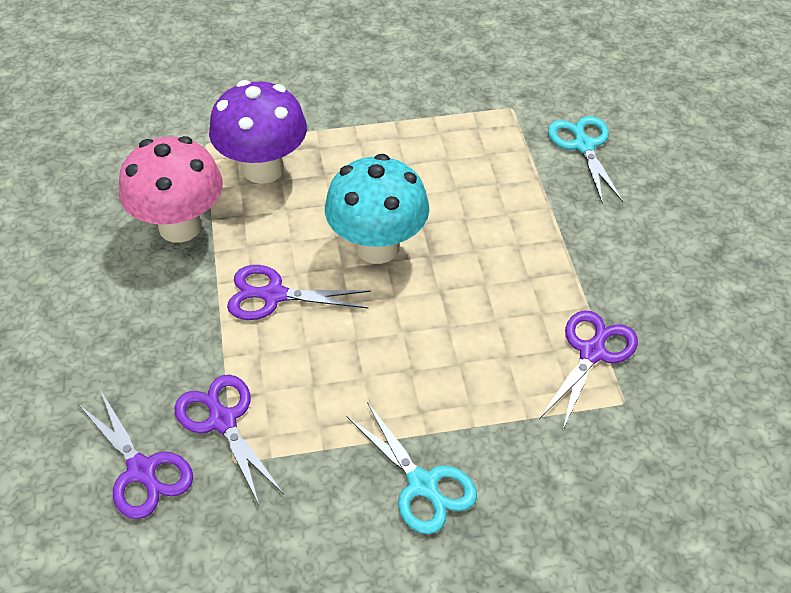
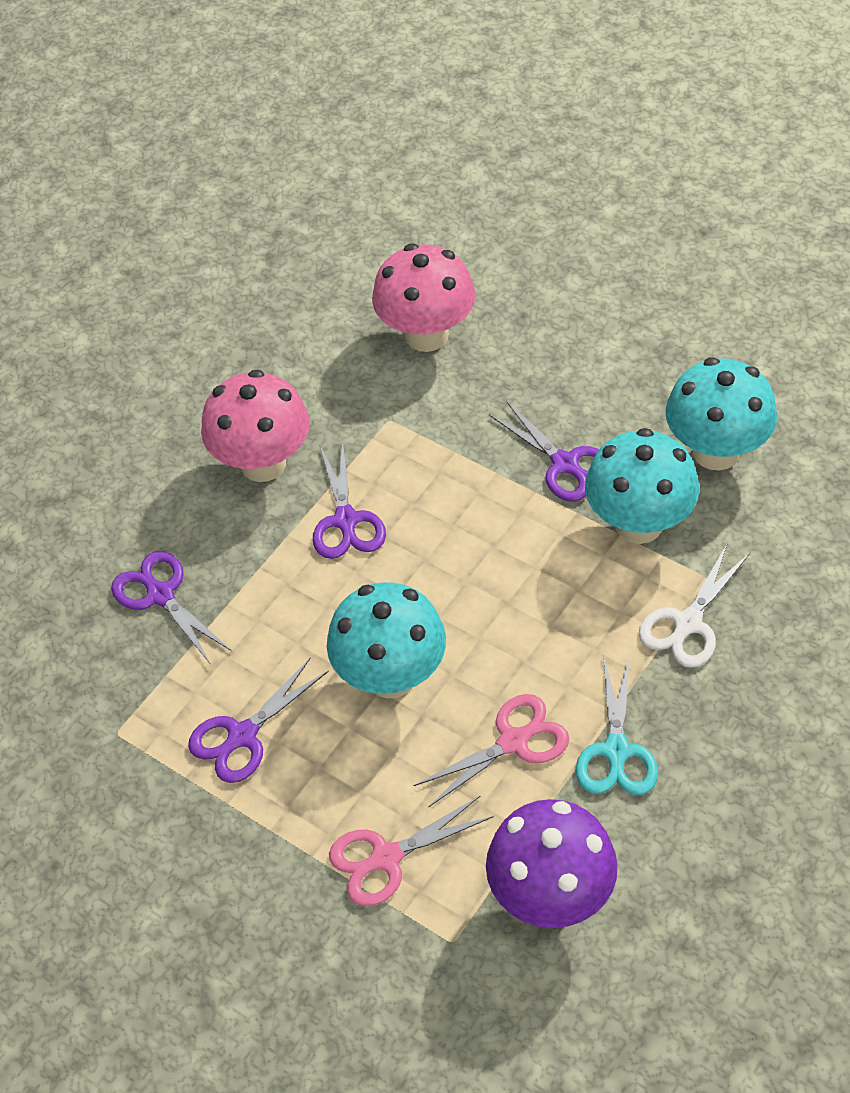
pink mushroom: 1 -> 2
pink scissors: 0 -> 2
turquoise mushroom: 1 -> 3
turquoise scissors: 2 -> 1
white scissors: 0 -> 1

